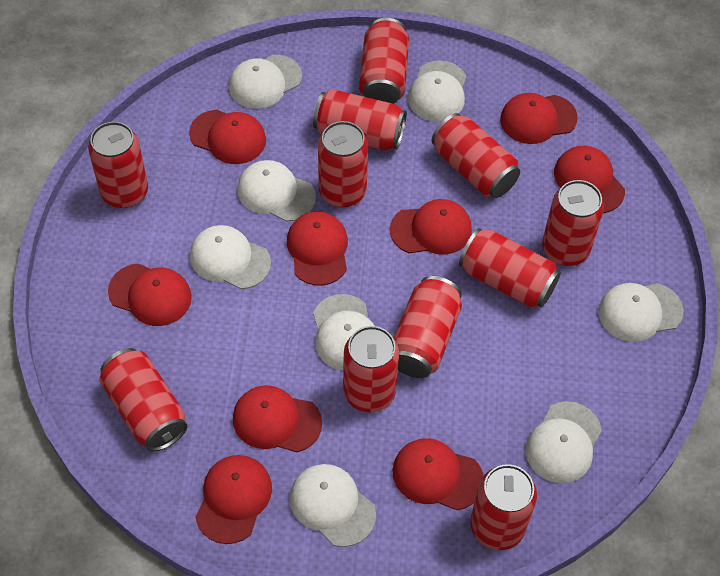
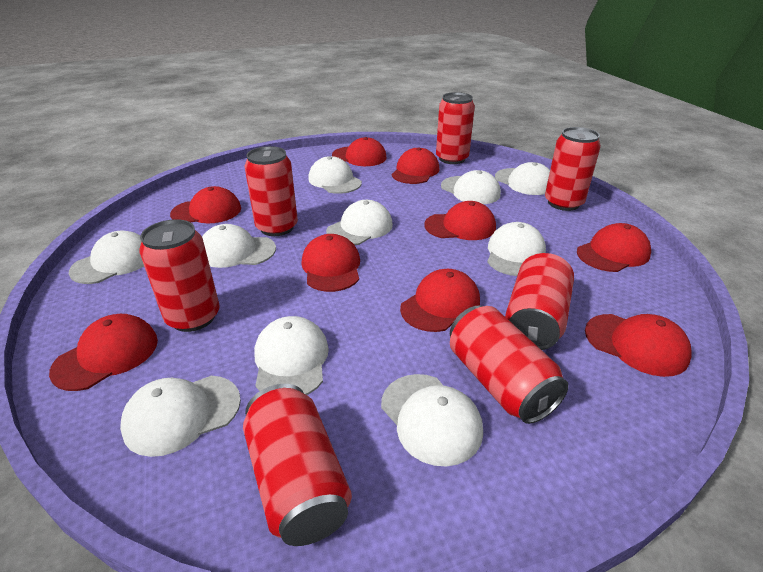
red can: 11 -> 7
white cap: 8 -> 10

